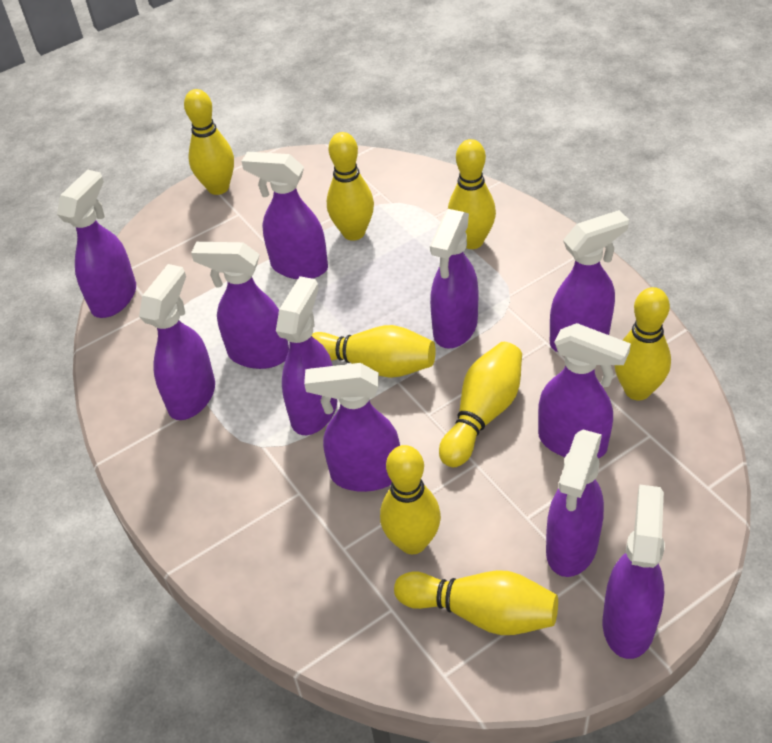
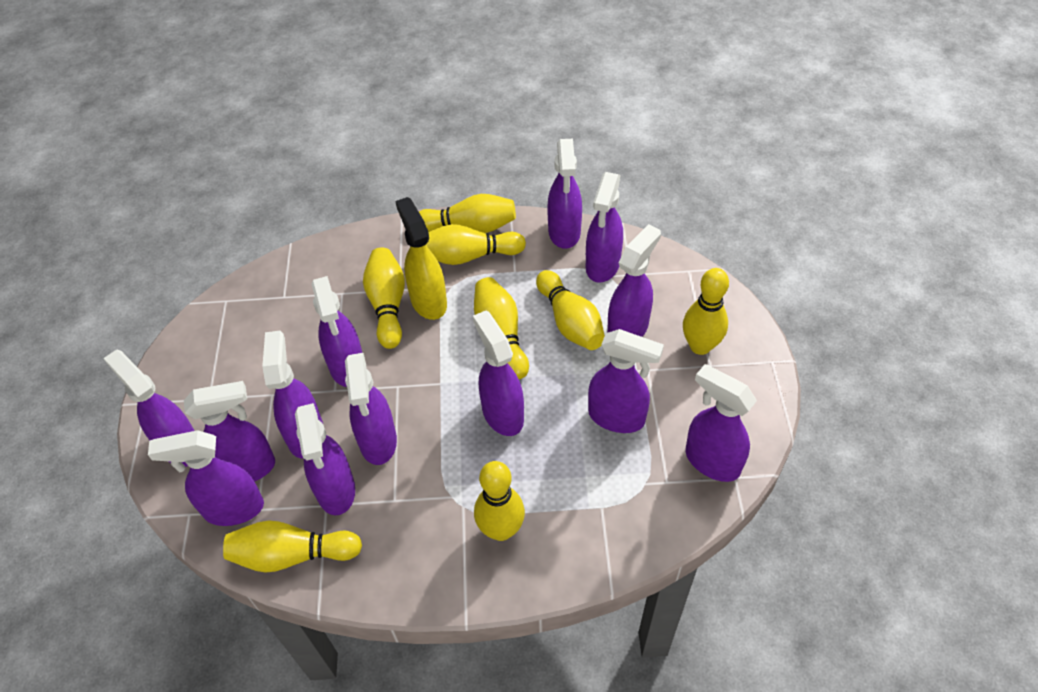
purple spray bottle: 11 -> 13
yellow spray bottle: 0 -> 1

